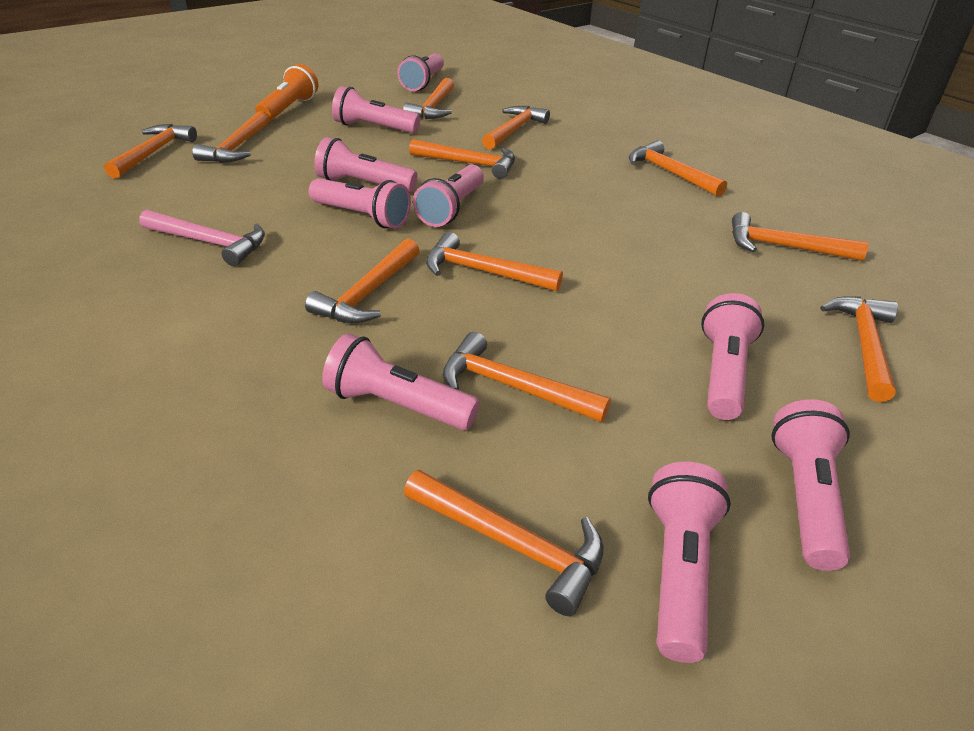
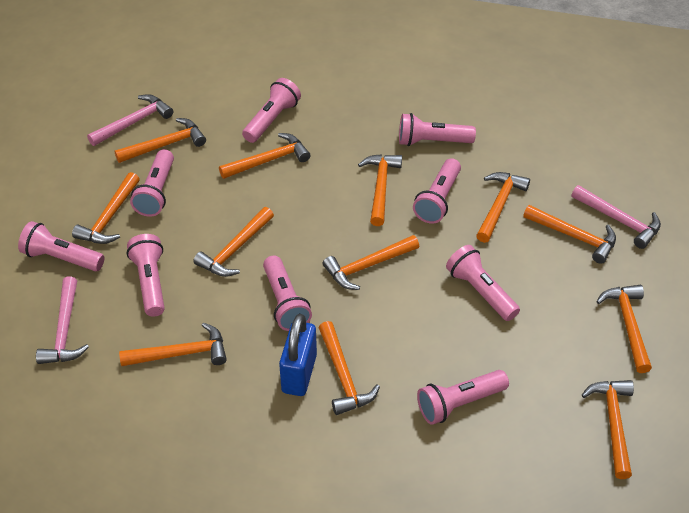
blue padlock: 0 -> 1
orange flashlight: 1 -> 0
pink hammer: 1 -> 3

